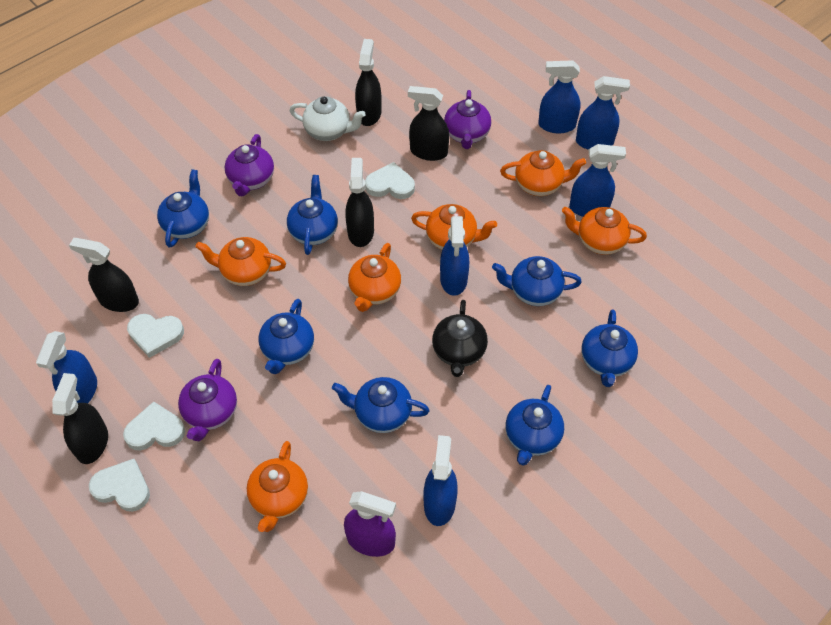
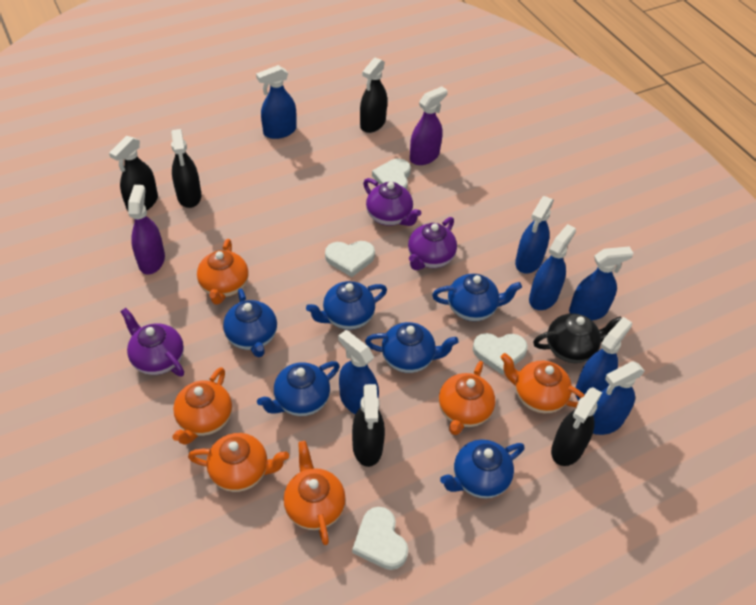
blue spray bottle: 6 -> 7
blue teapot: 7 -> 6
purple spray bottle: 1 -> 2
white teapot: 1 -> 0

